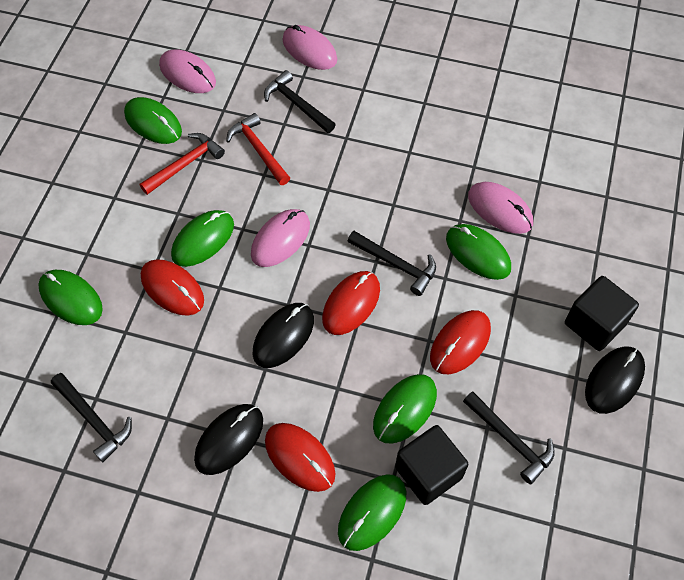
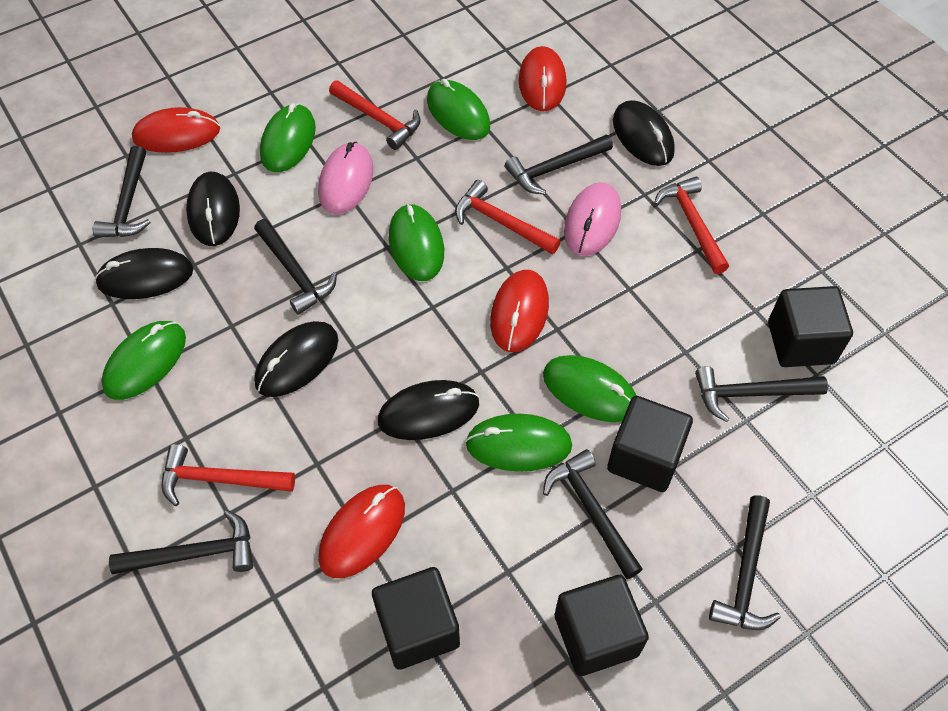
black cube: 2 -> 4
black hammer: 4 -> 7
black mouse: 3 -> 5
pink mouse: 4 -> 2
red hammer: 2 -> 4

